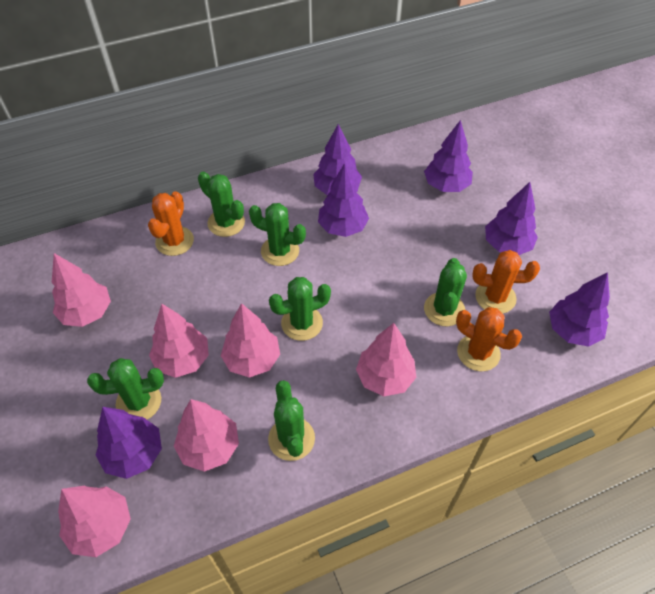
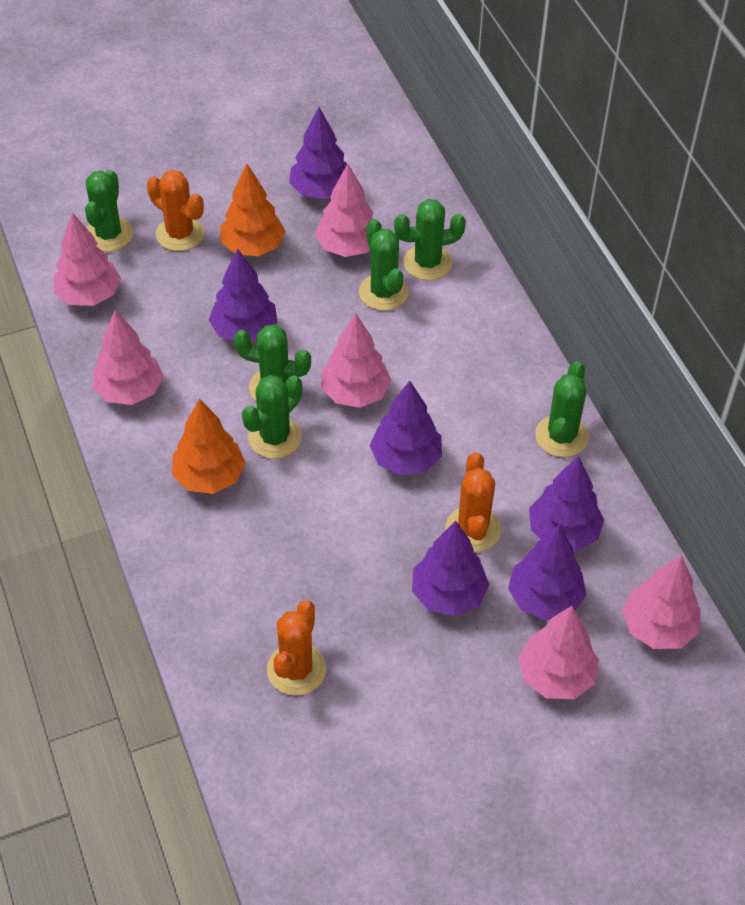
orange tree: 0 -> 2

